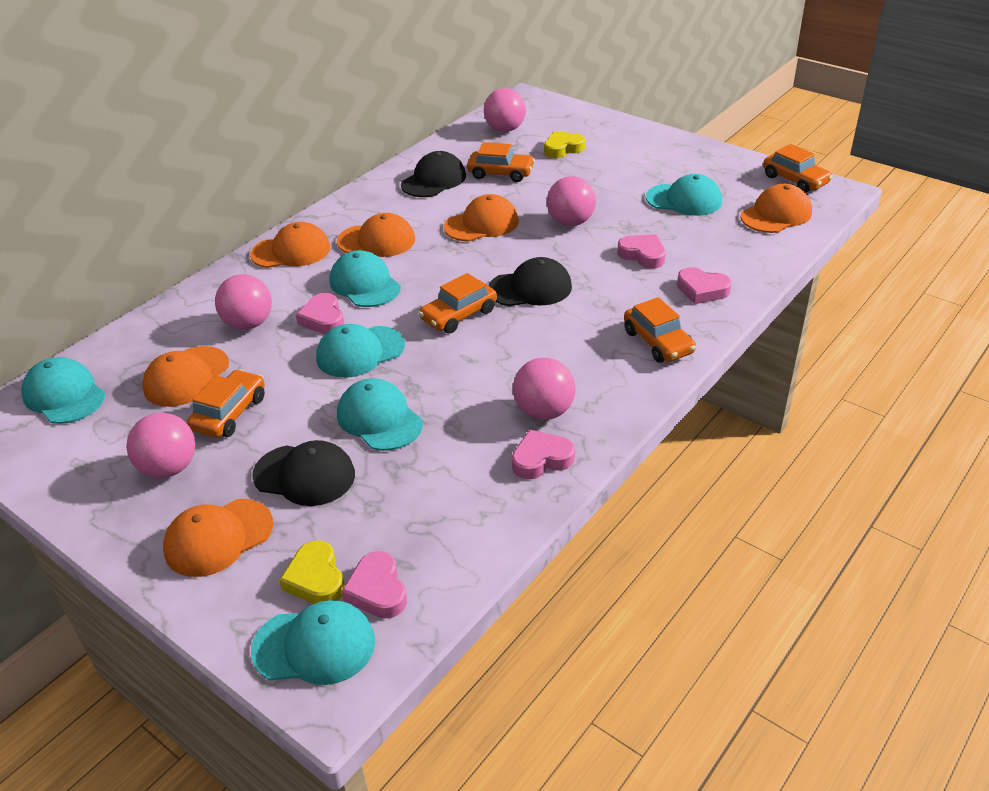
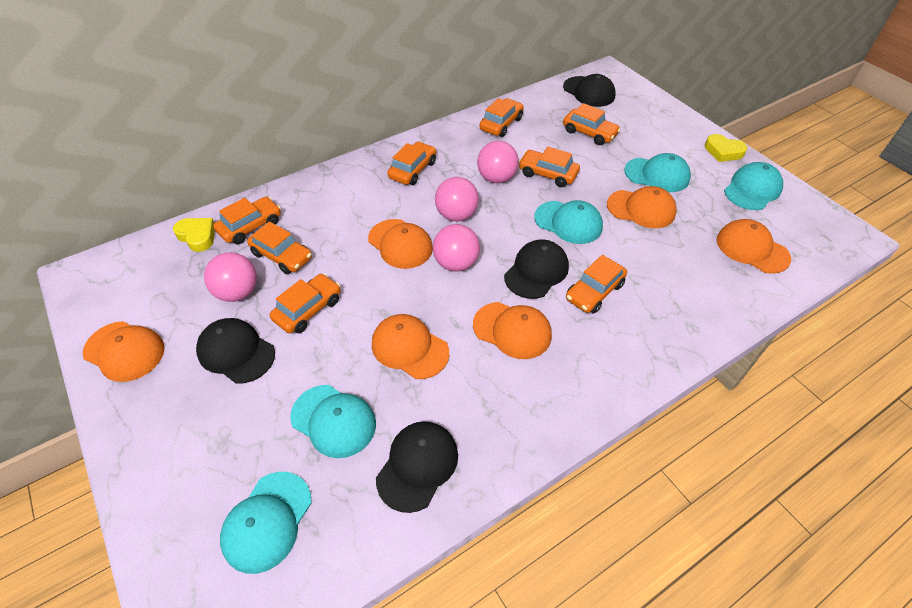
black cap: 3 -> 4
orange car: 5 -> 8
pink ball: 5 -> 4
pink heart: 5 -> 0
turquoise cap: 6 -> 5

